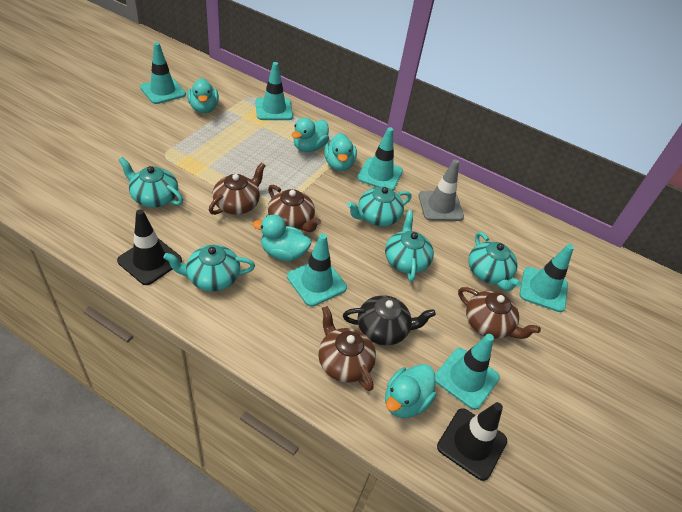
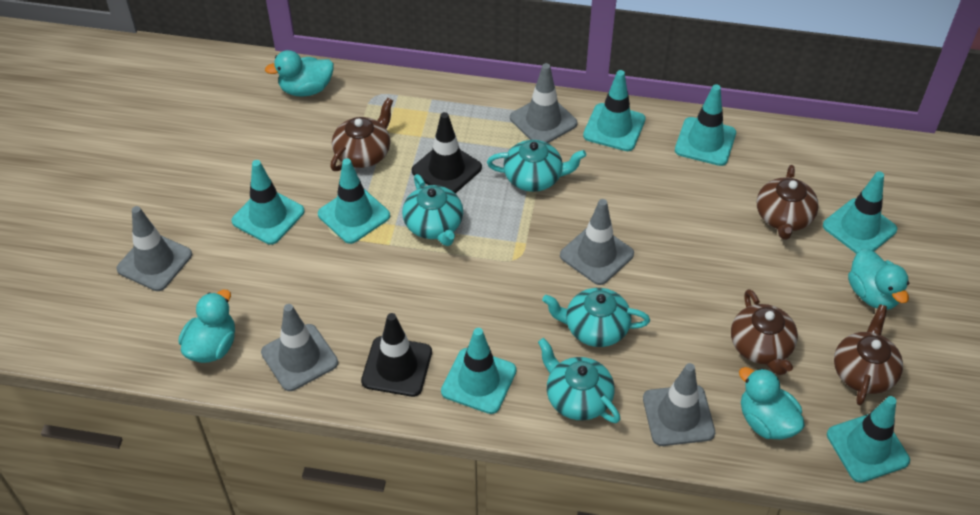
black teapot: 1 -> 0
grey traffic cone: 1 -> 5
turquoise duck: 5 -> 4
turquoise teapot: 5 -> 4
turquoise traffic cone: 6 -> 7

